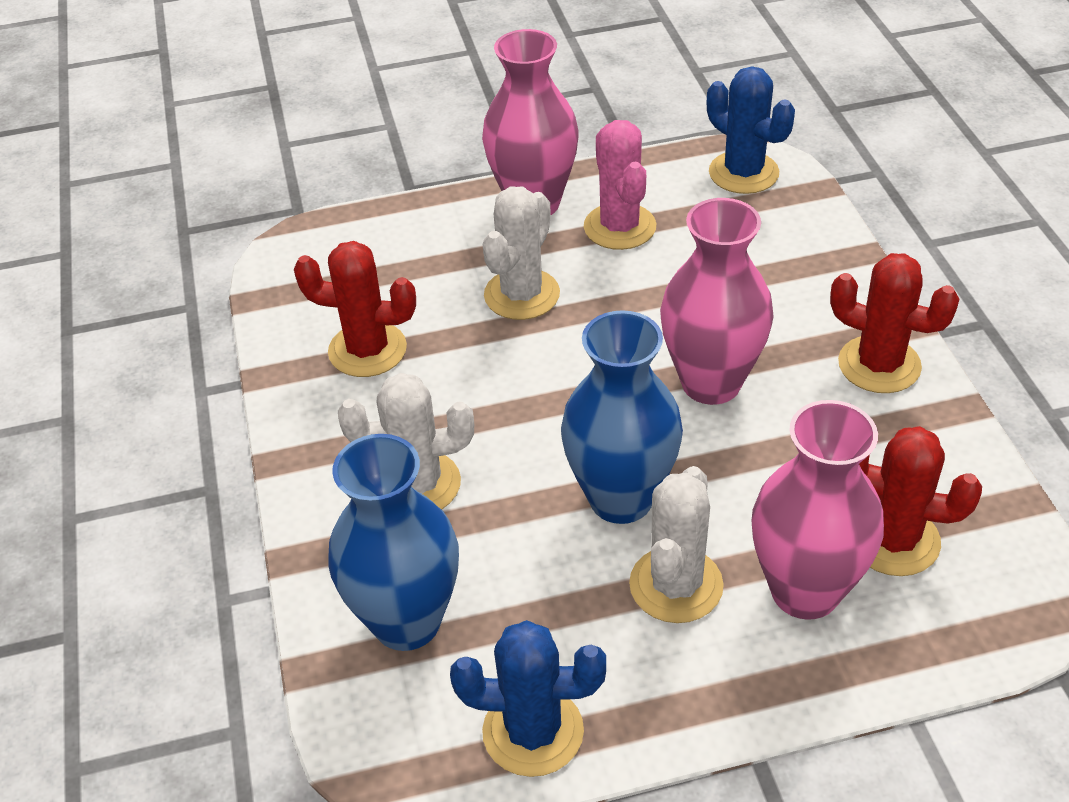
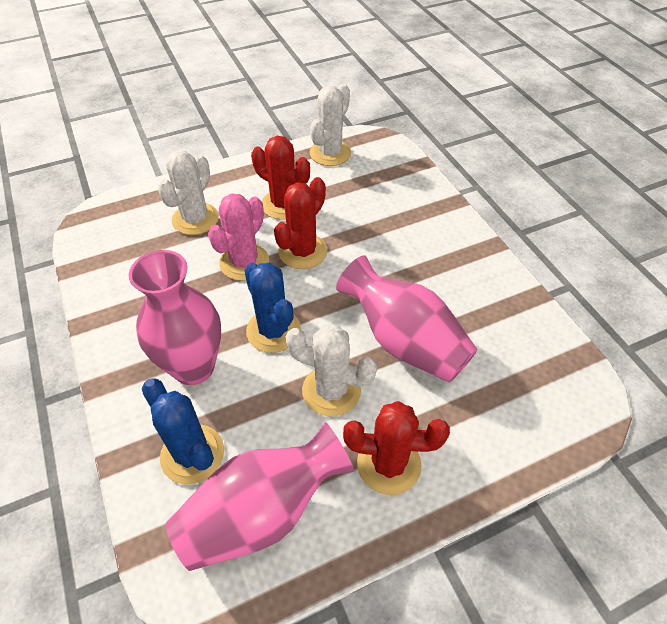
blue vase: 2 -> 0

